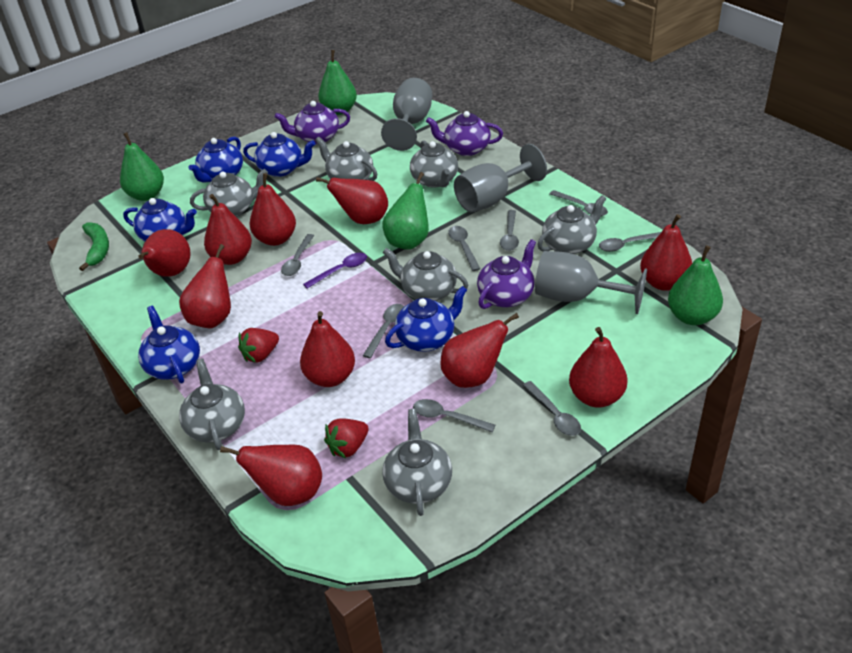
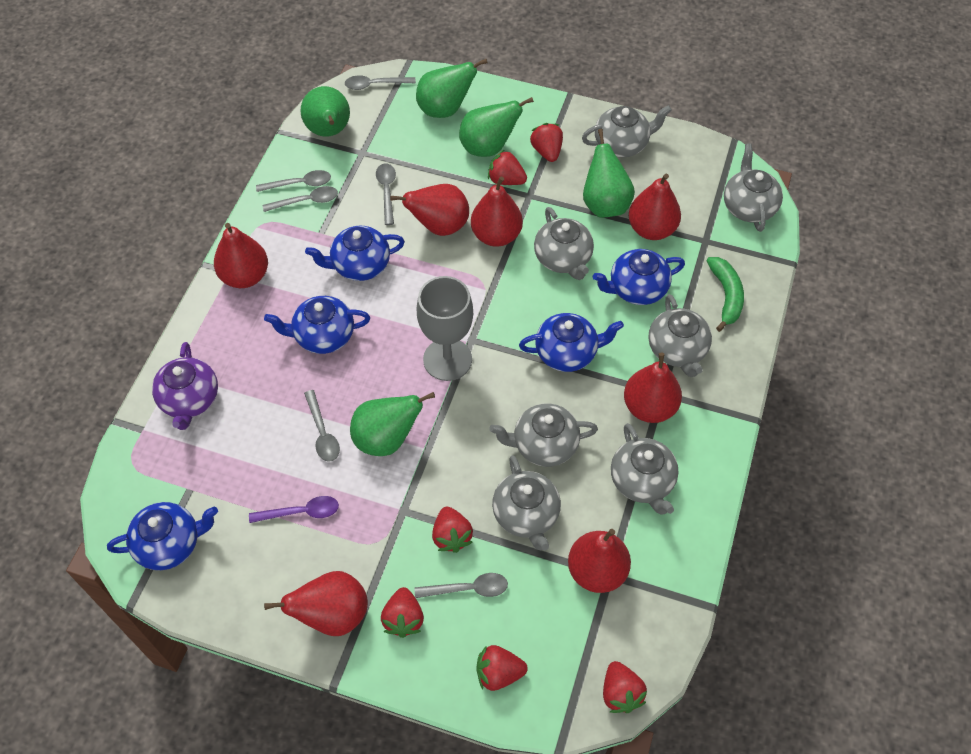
green pear: 4 -> 5
grey goblet: 3 -> 1
grey spoon: 8 -> 6
purple teapot: 3 -> 1
red pear: 10 -> 7
red strawberry: 2 -> 6

